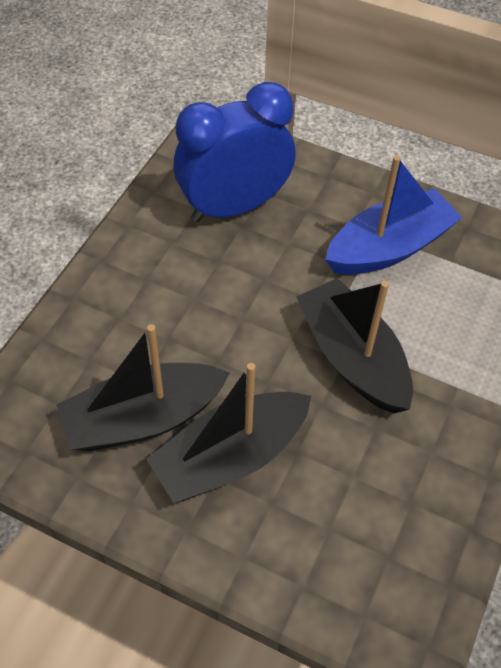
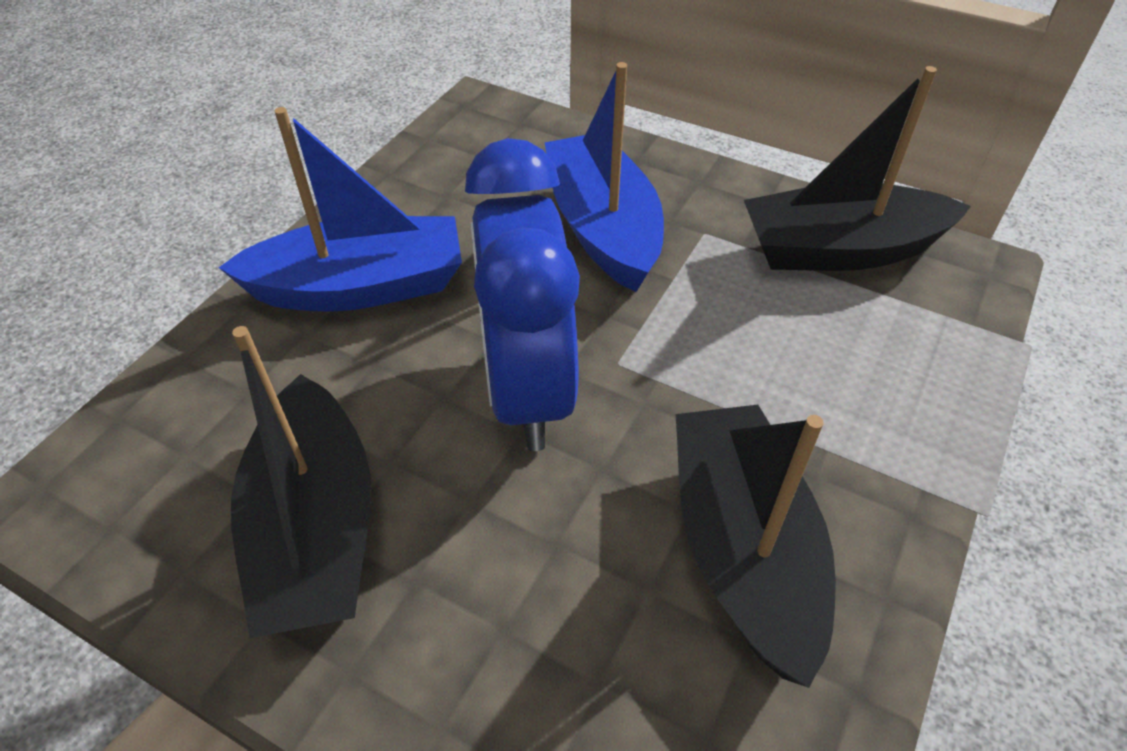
blue boat: 1 -> 2

